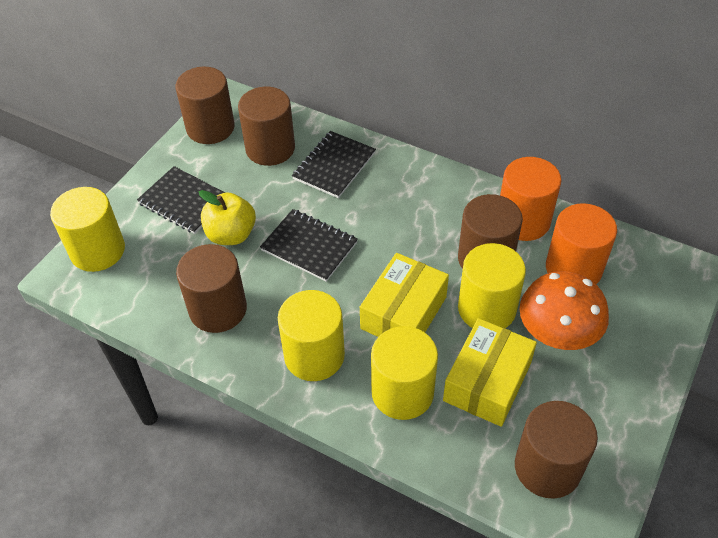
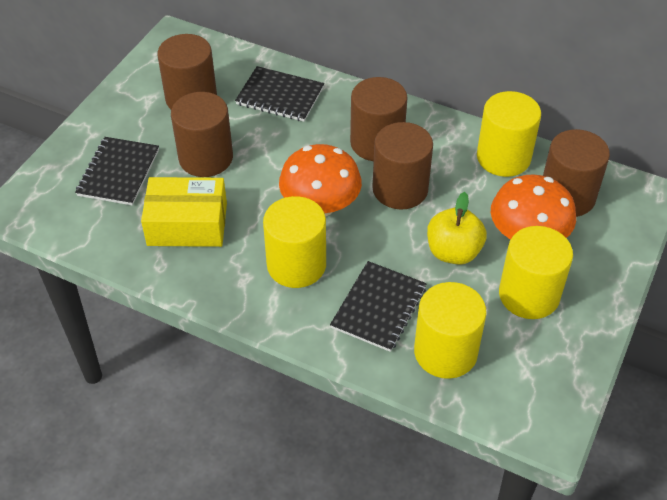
orange cylinder: 2 -> 0
orange mushroom: 1 -> 2
yellow box: 2 -> 1

